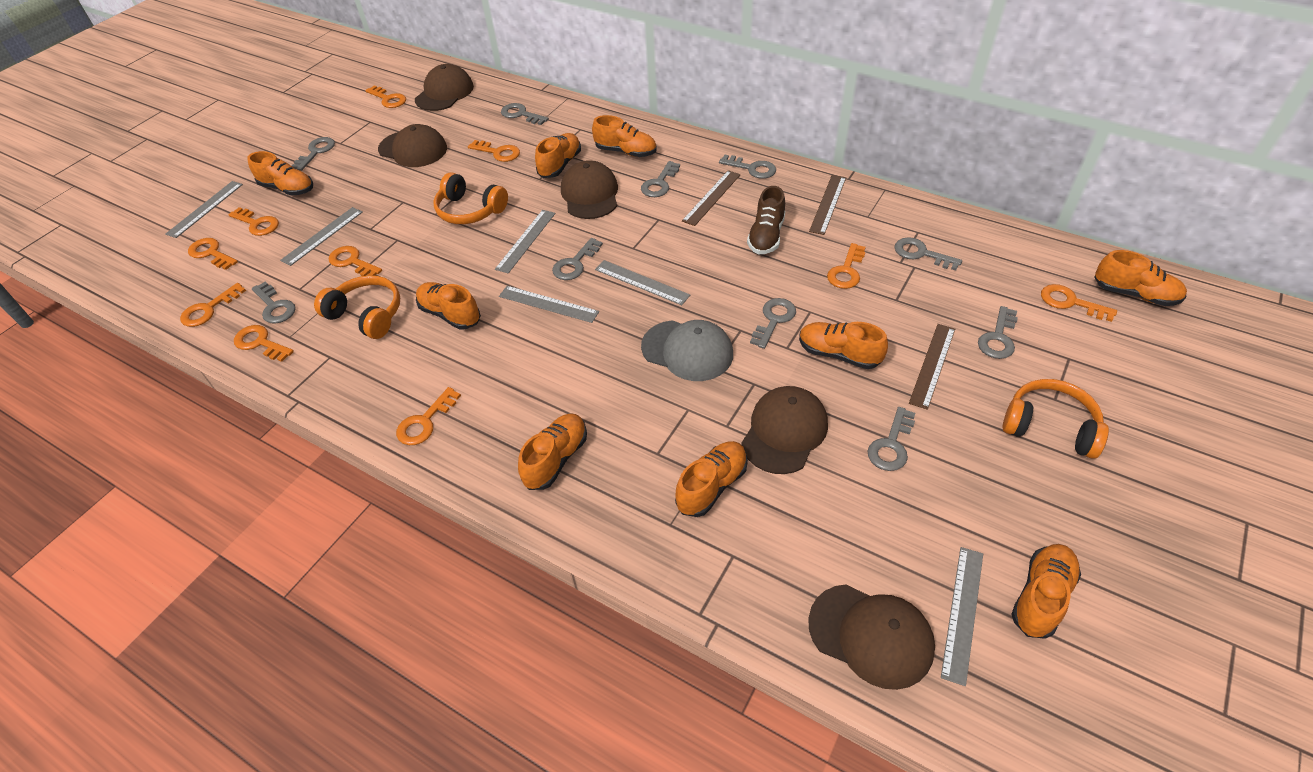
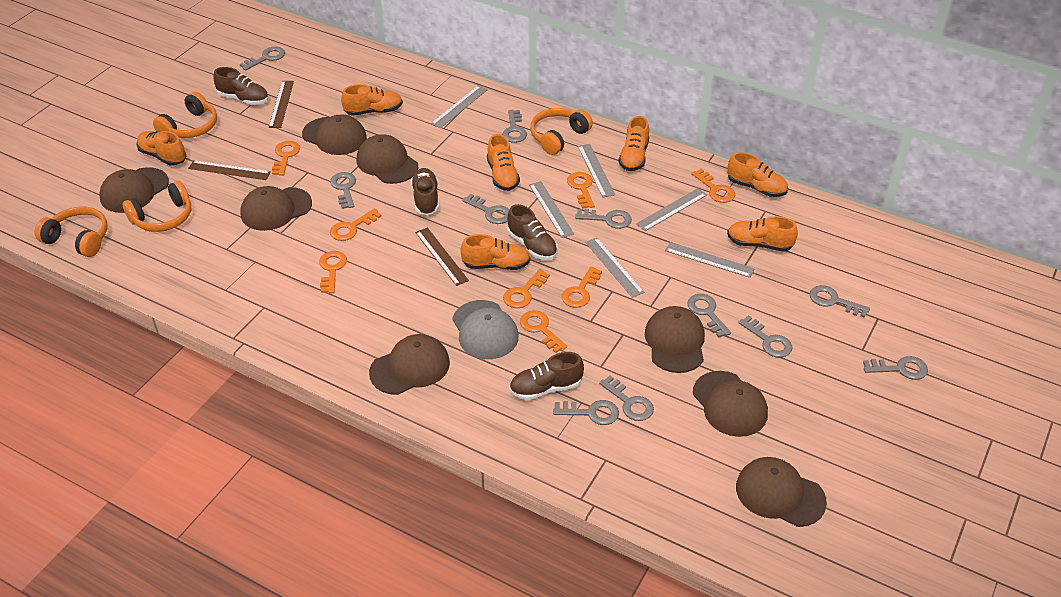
brown cap: 5 -> 8
brown shoe: 1 -> 4
grey key: 10 -> 11
orange headphones: 3 -> 4
orange key: 10 -> 8
orange shoe: 9 -> 7

